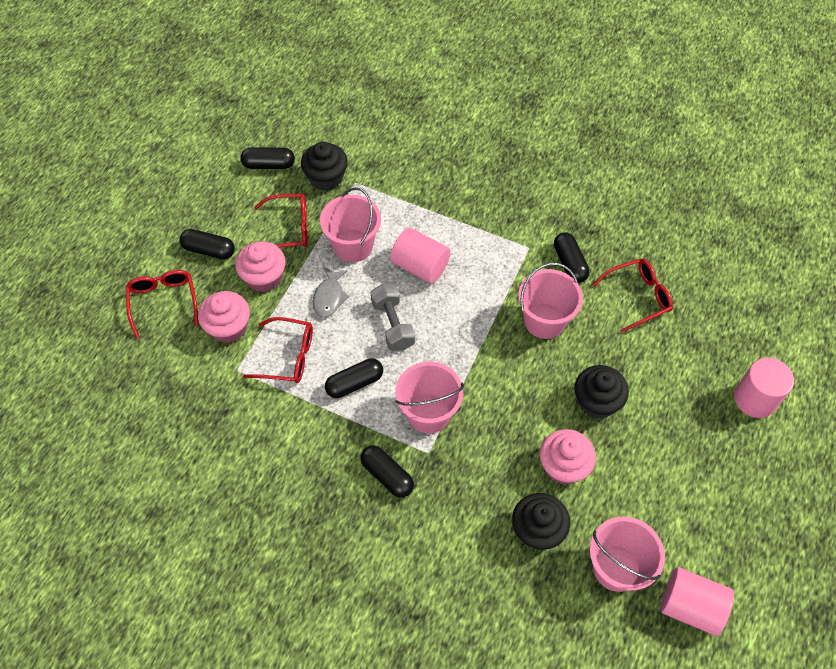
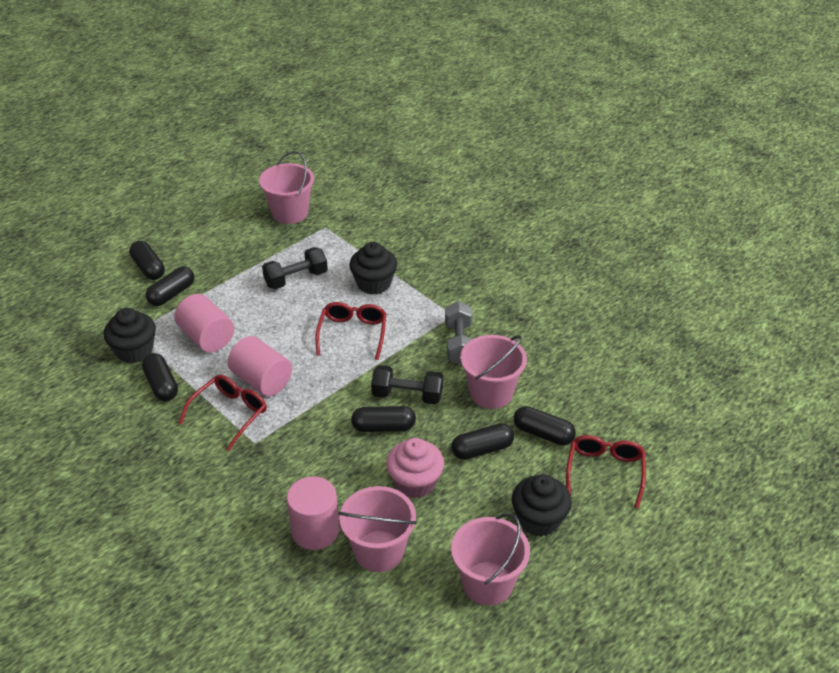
black capsule: 5 -> 6
black dumbbell: 0 -> 2
grey fish: 1 -> 0
pink cupcake: 3 -> 1
red glasses: 4 -> 3

